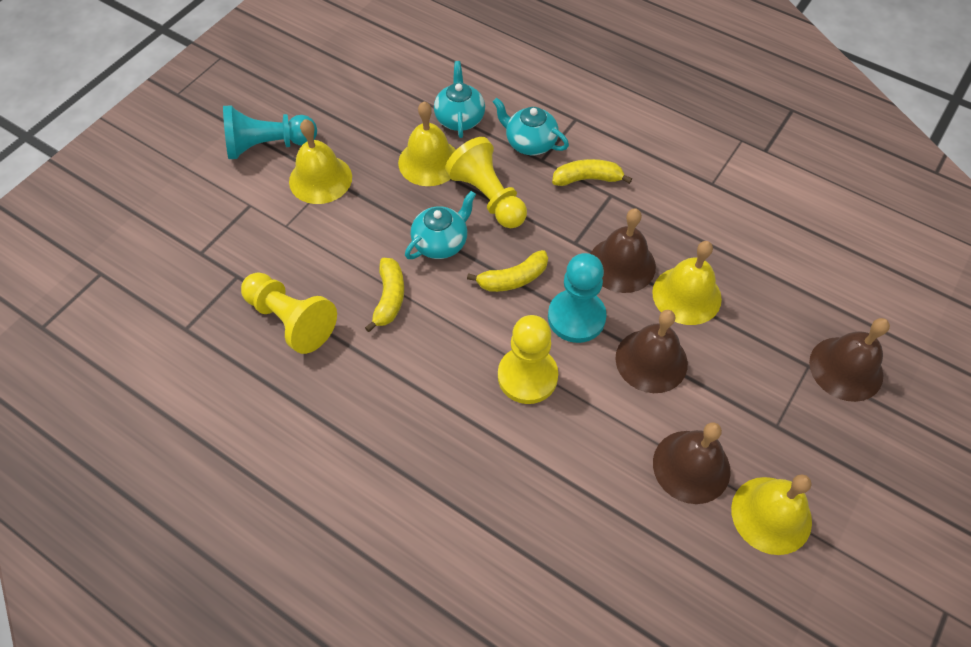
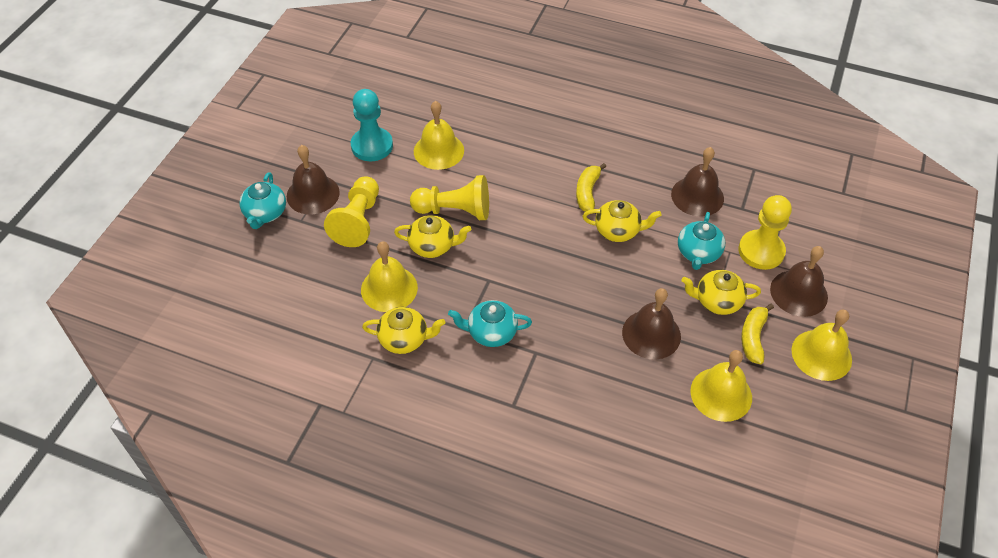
turquoise pawn: 2 -> 1
yellow banana: 3 -> 2
yellow teapot: 0 -> 4

